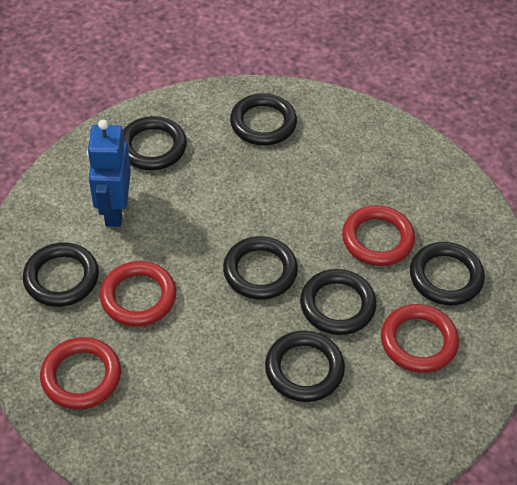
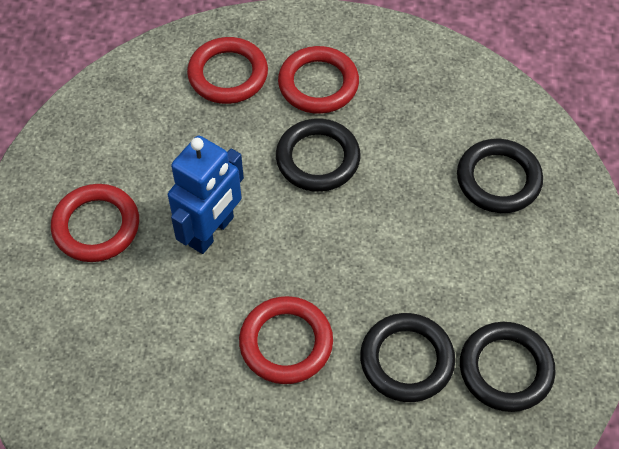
black ring: 7 -> 4

